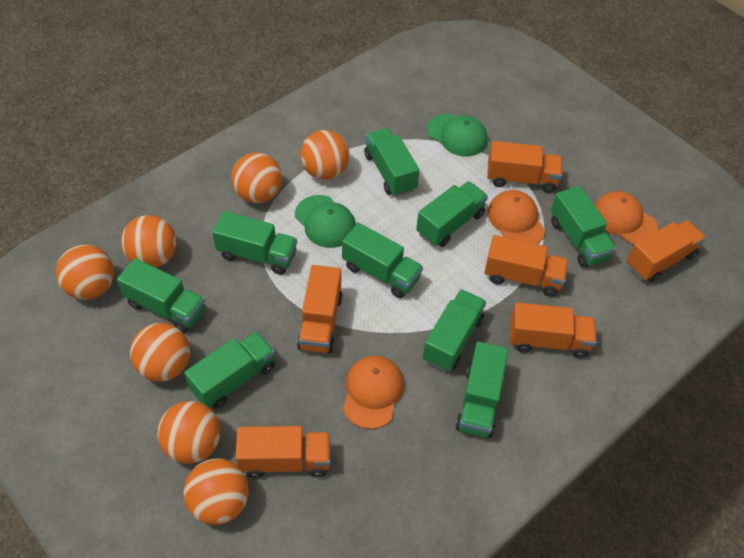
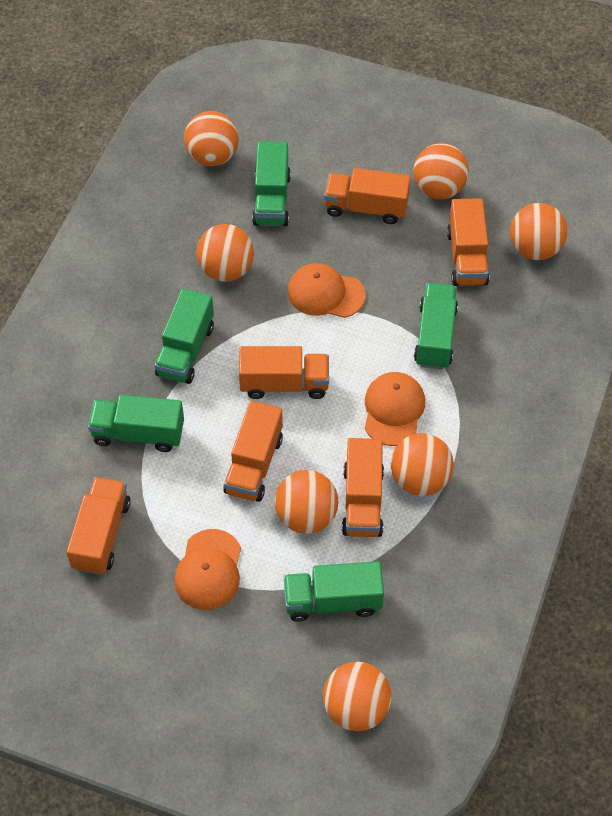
green cap: 2 -> 0
green truck: 9 -> 5

